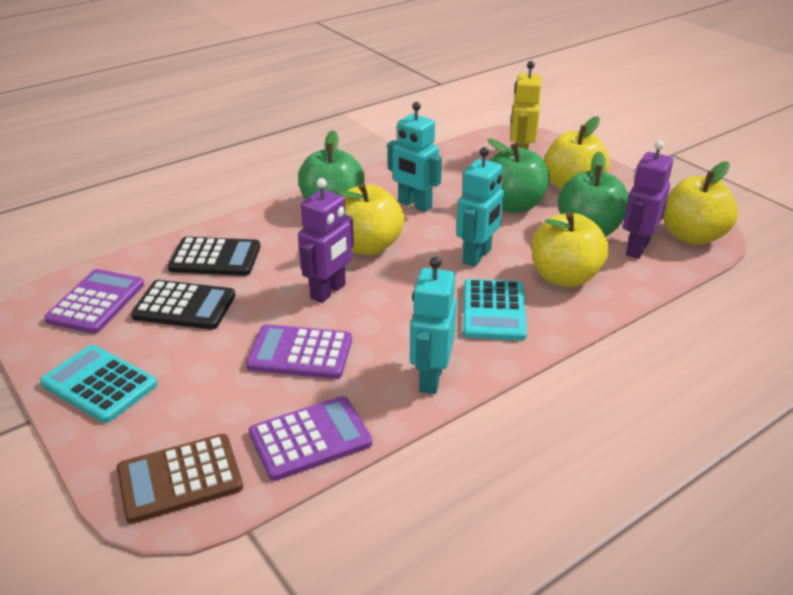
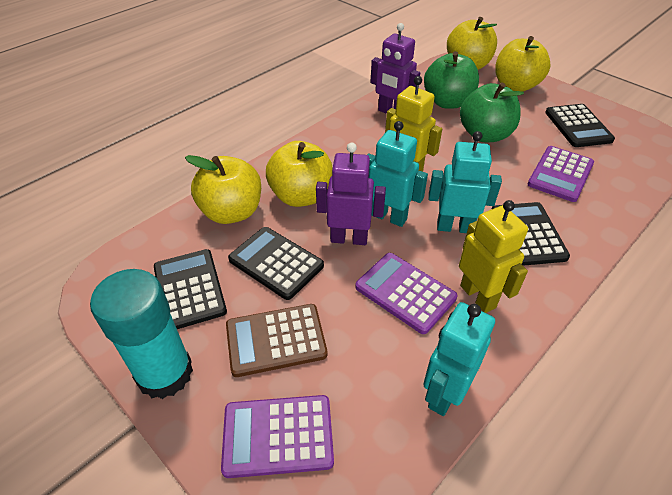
black calculator: 2 -> 4
green apple: 3 -> 2
turquoise calculator: 2 -> 0
turquoise glue stick: 0 -> 1
yellow robot: 1 -> 2

